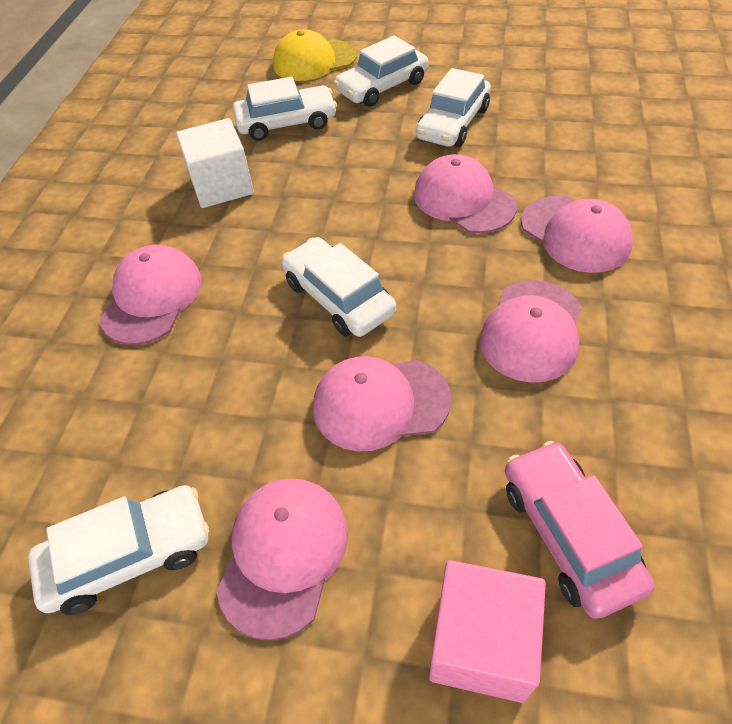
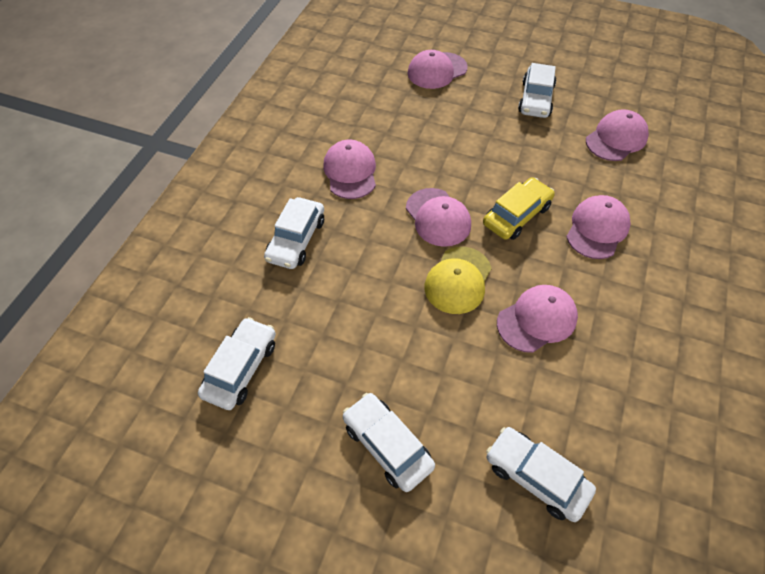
pink car: 1 -> 0
pink cube: 1 -> 0
white cube: 1 -> 0
yellow car: 0 -> 1

